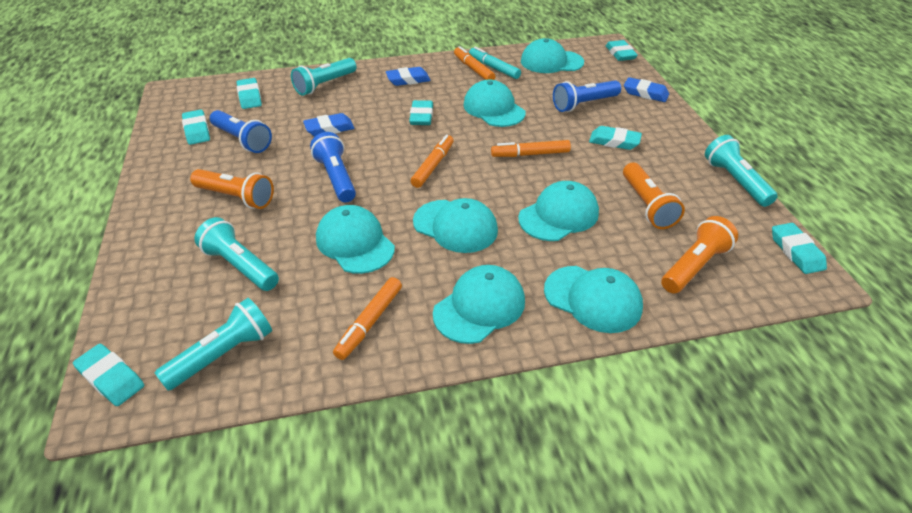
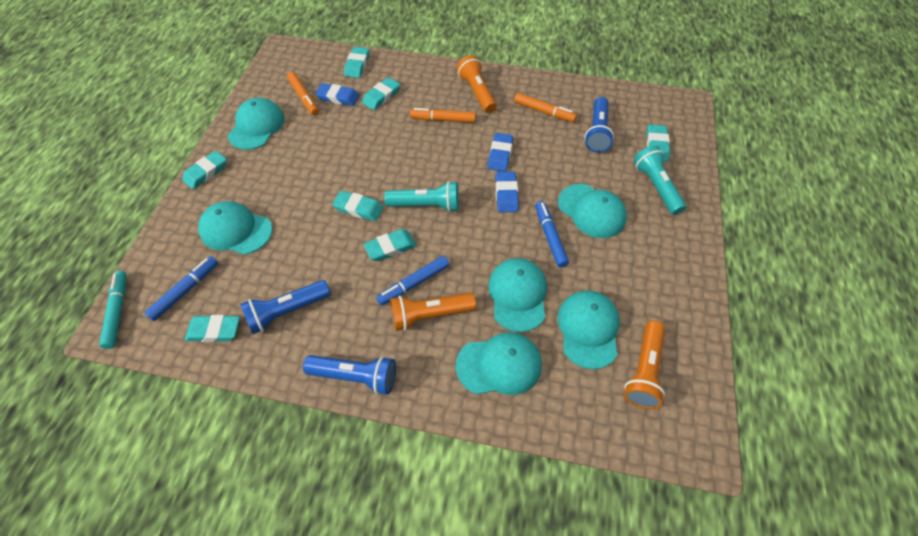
blue marker: 0 -> 3
orange marker: 4 -> 3
turquoise cap: 7 -> 6
turquoise flashlight: 4 -> 2

